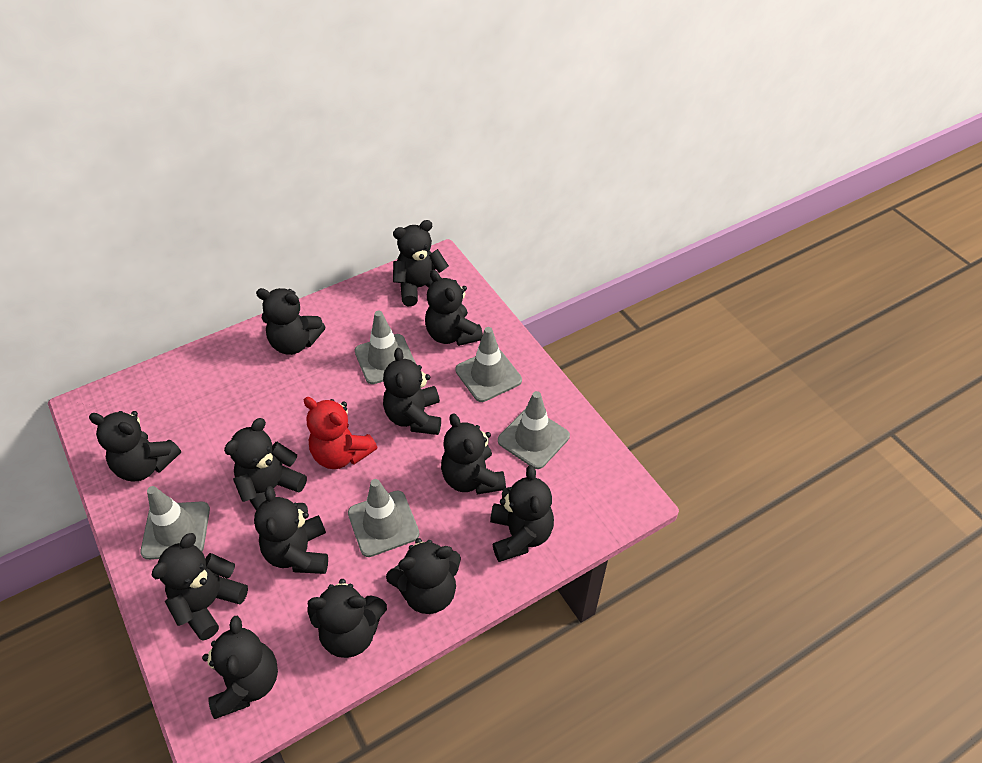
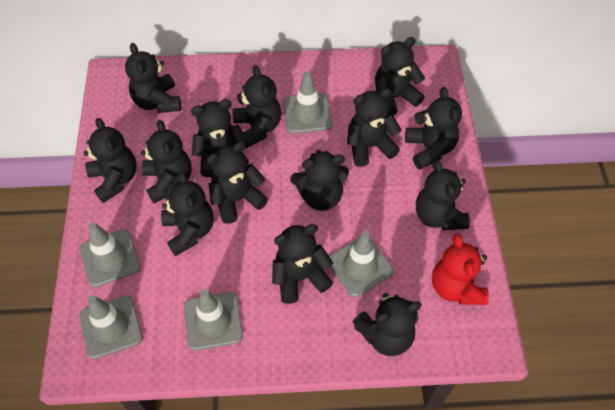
black teddy bear: 13 -> 14

